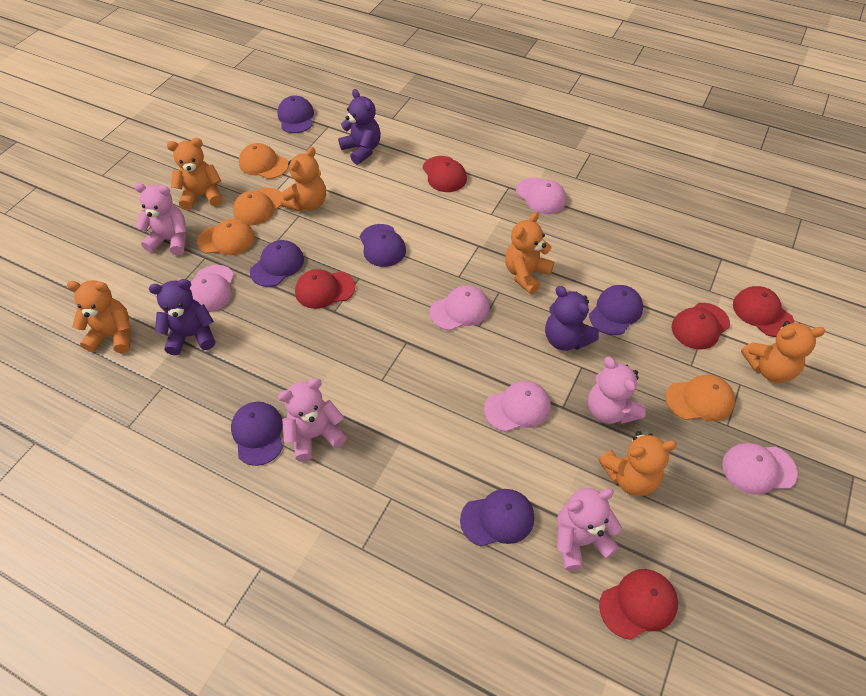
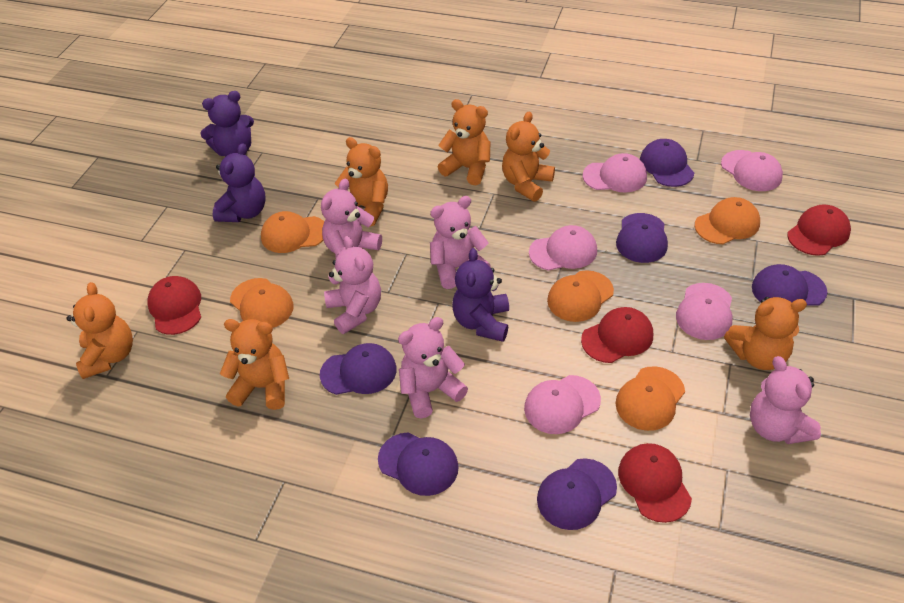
orange cap: 4 -> 5
pink teddy bear: 4 -> 5
red cap: 5 -> 4

